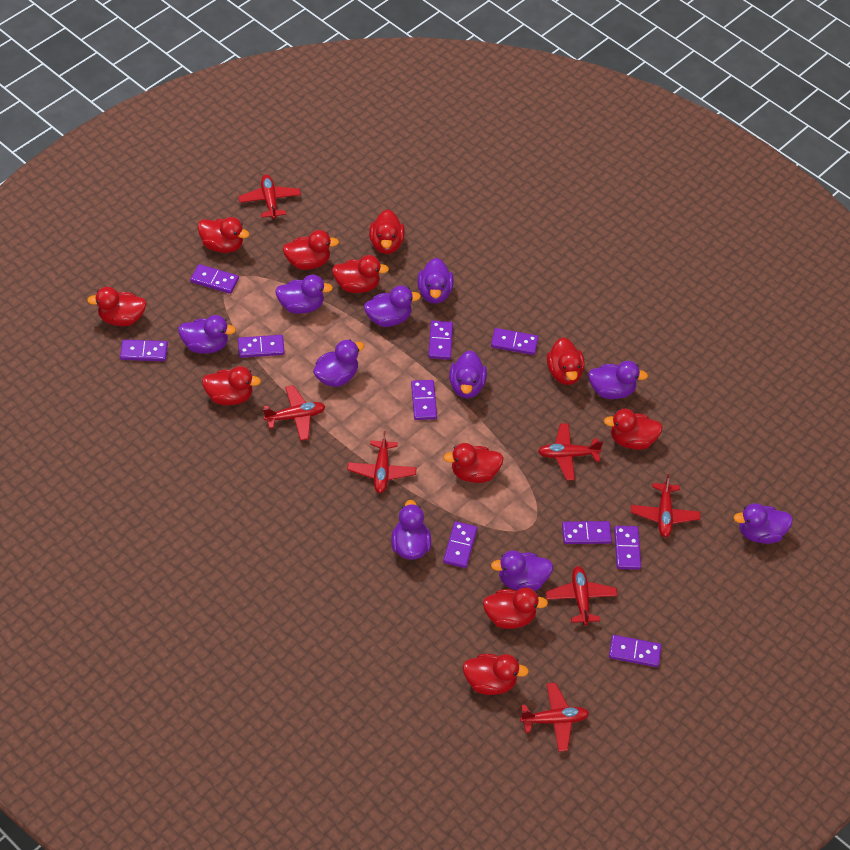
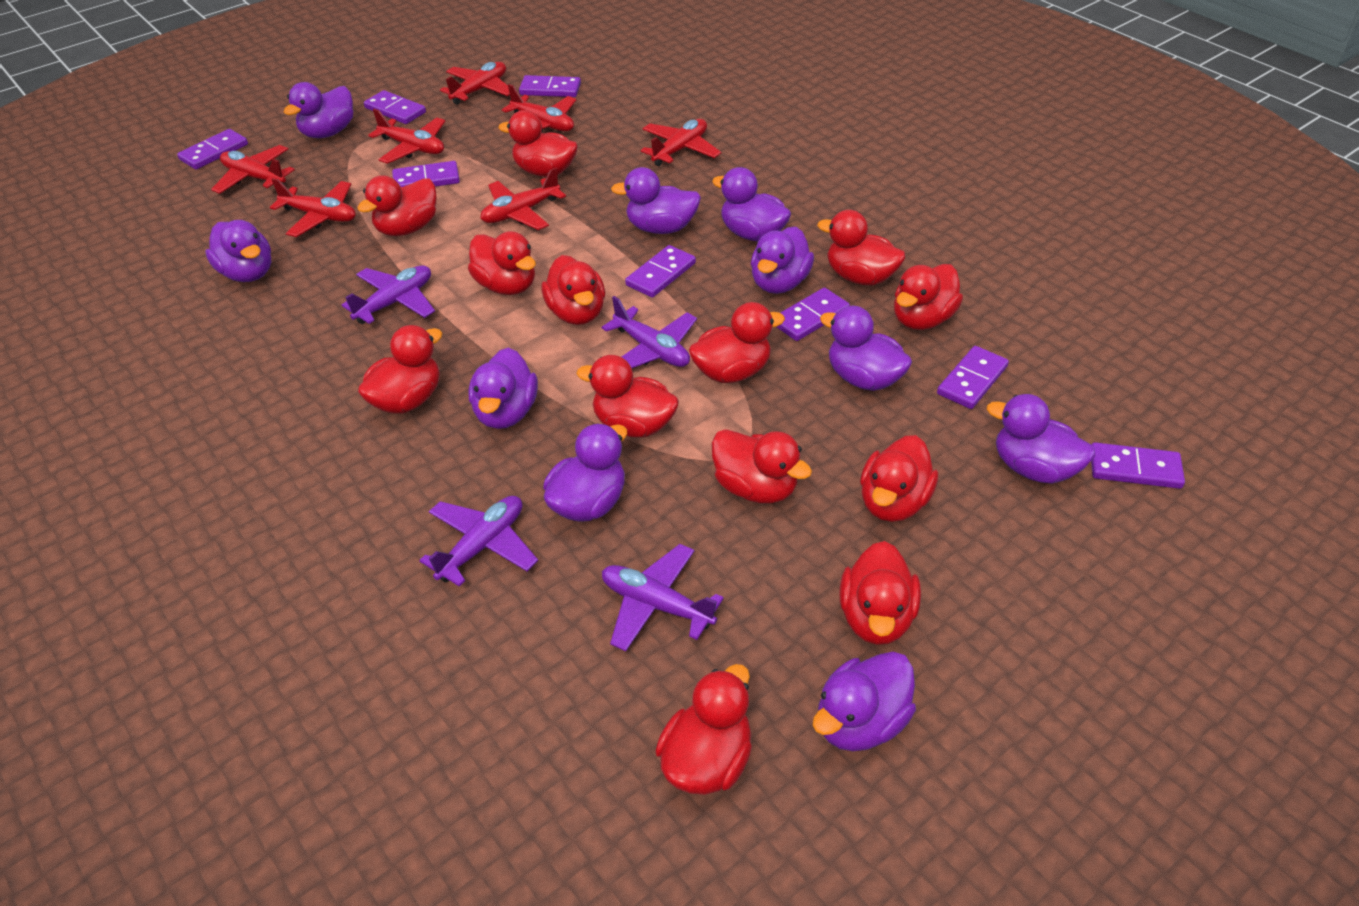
purple domino: 10 -> 8
purple plane: 0 -> 4
red duck: 11 -> 13

